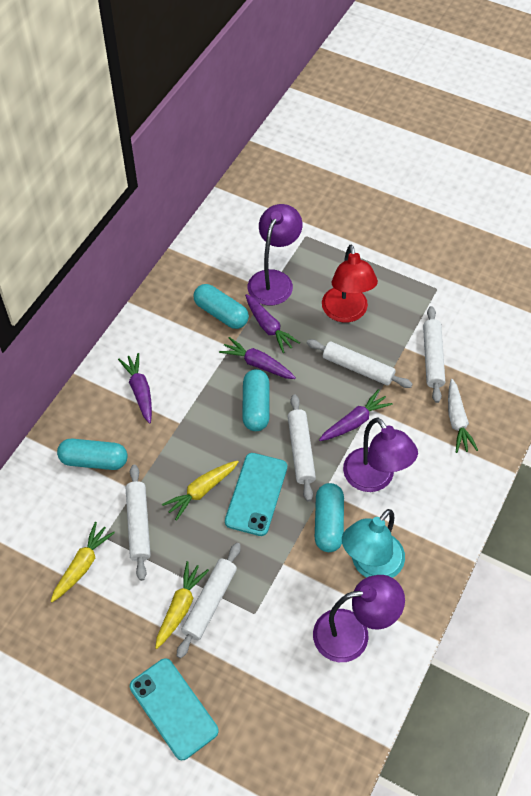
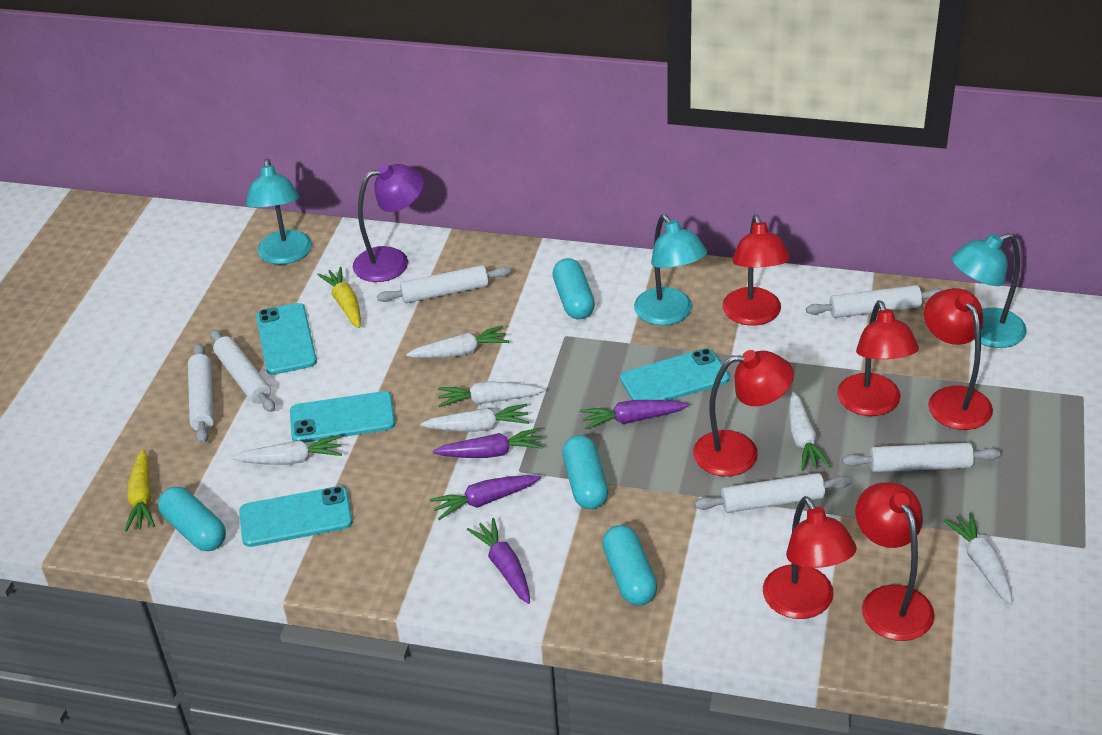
purple lamp: 3 -> 1
red lamp: 1 -> 6
turquoise lamp: 1 -> 3
turquoise phone: 2 -> 4
white carrot: 1 -> 6
white rolling pin: 5 -> 6
yellow carrot: 3 -> 2

